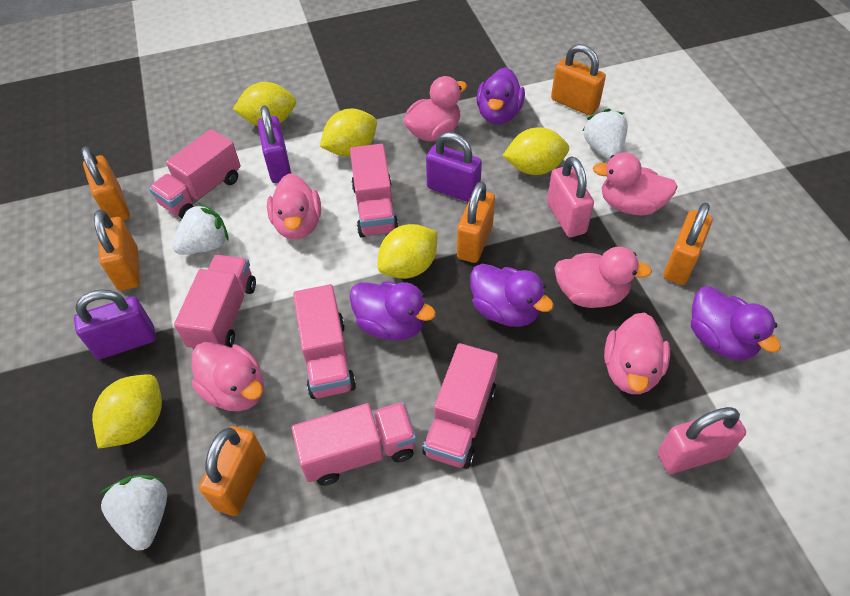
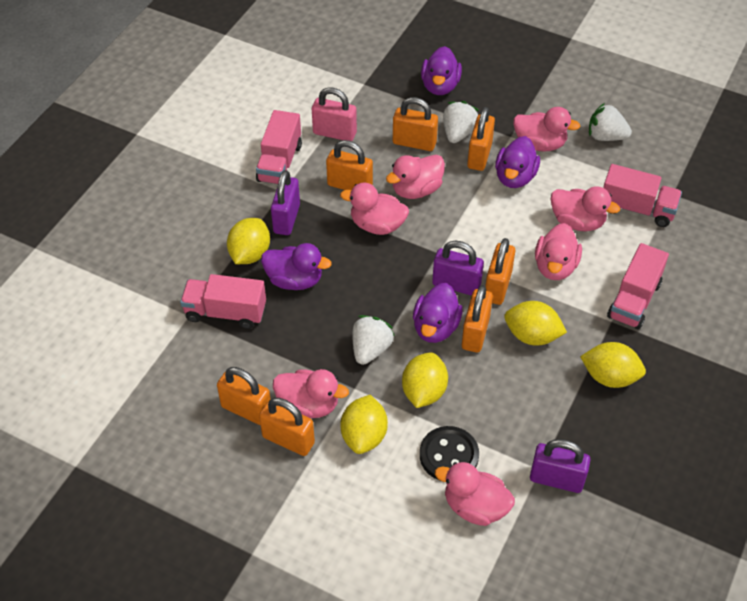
black button: 0 -> 1
orange padlock: 6 -> 7
pink duck: 6 -> 7
pink padlock: 2 -> 1
pink truck: 6 -> 4

